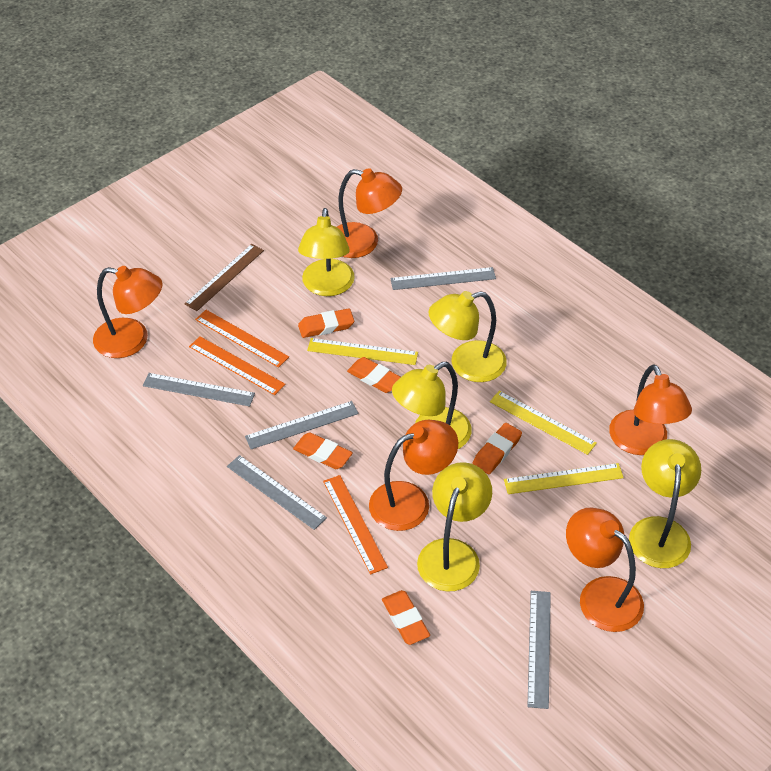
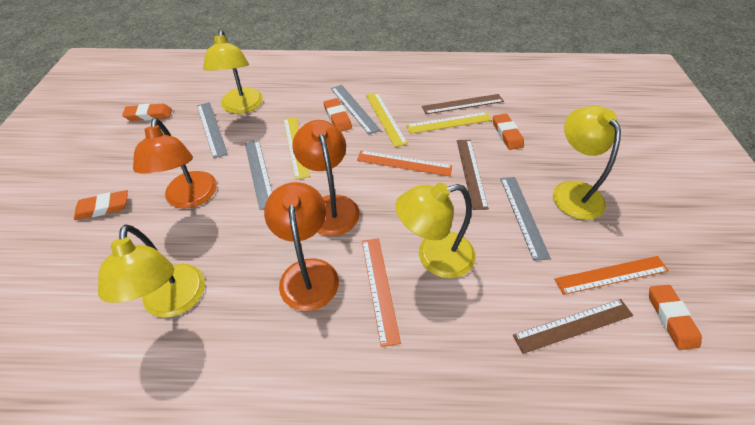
brown ruler: 1 -> 3
grey ruler: 5 -> 4
orange lamp: 5 -> 3
yellow lamp: 5 -> 4

